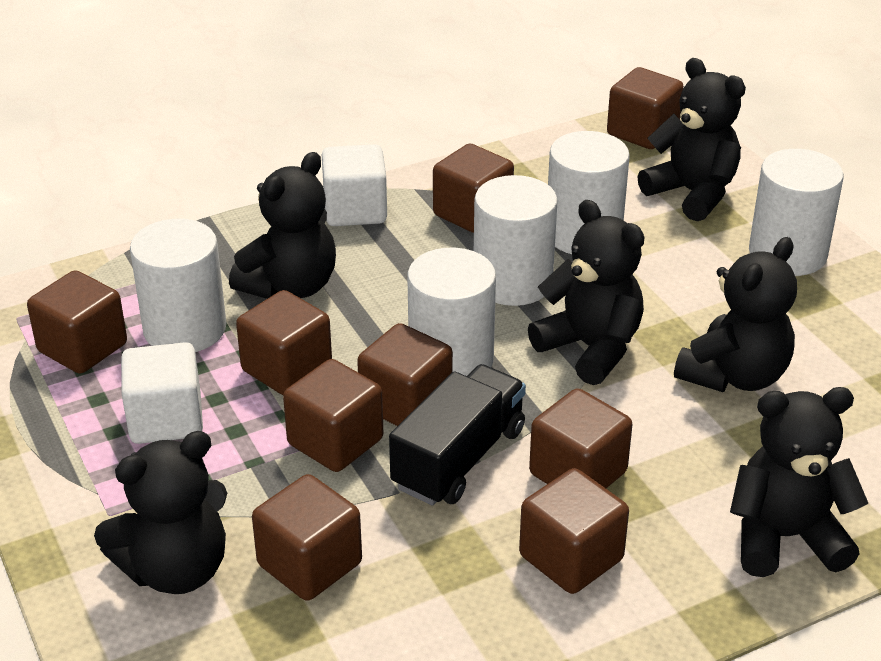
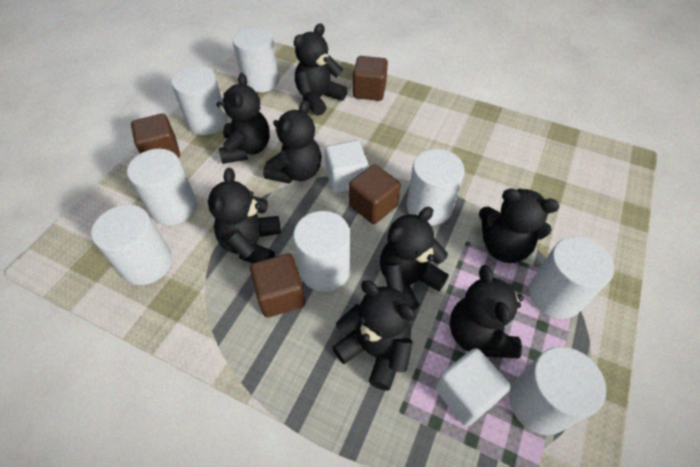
black teddy bear: 6 -> 8
black truck: 1 -> 0
brown cube: 9 -> 4
white cylinder: 5 -> 8

